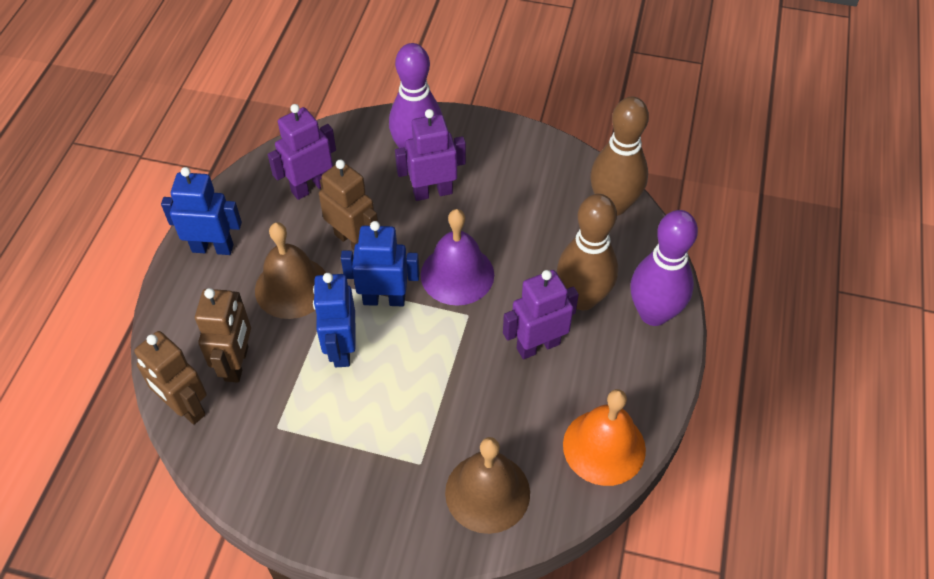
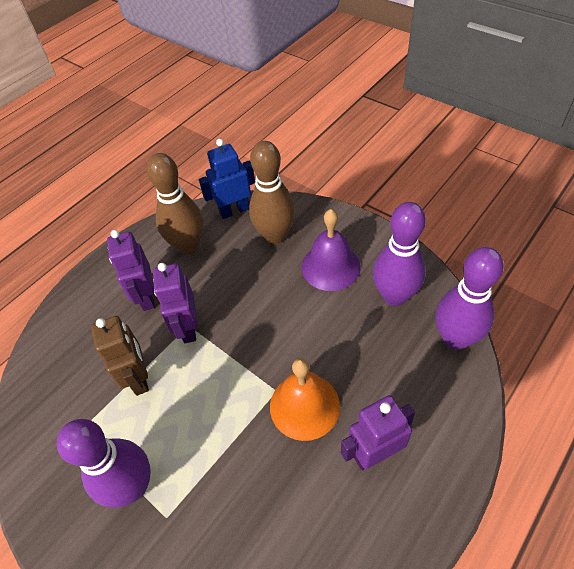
blue robot: 3 -> 1
brown bell: 2 -> 0
brown robot: 3 -> 1
purple bowling pin: 2 -> 3

